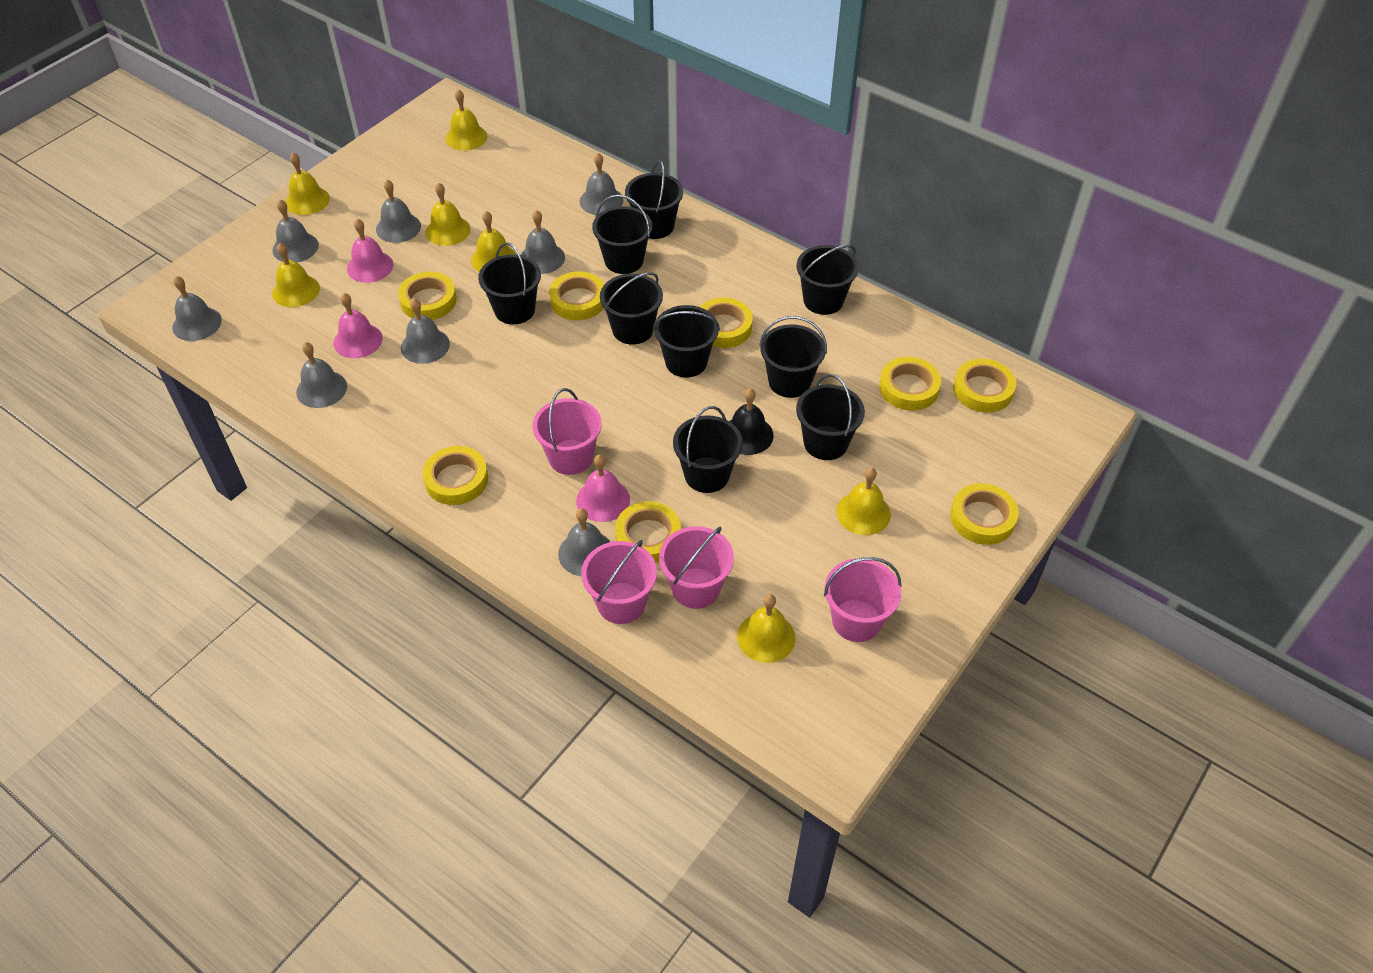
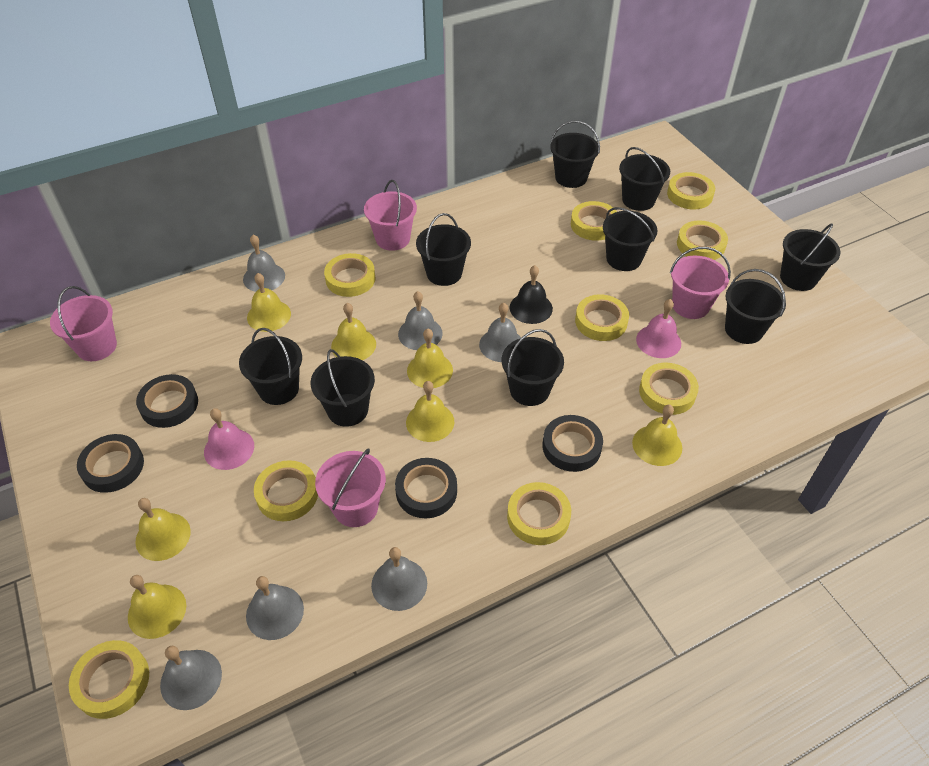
black tape: 0 -> 4
grey bell: 8 -> 6
pink bell: 3 -> 2
yellow tape: 8 -> 9

